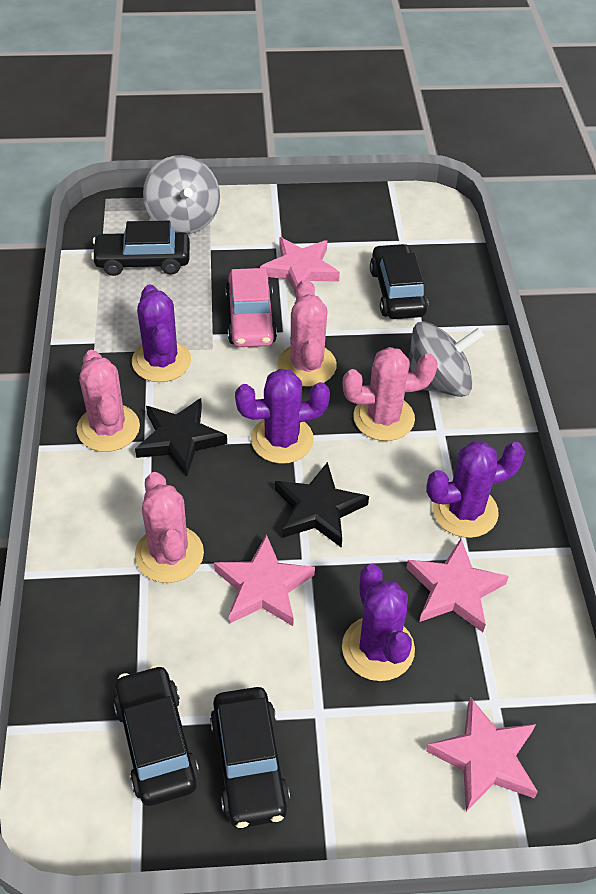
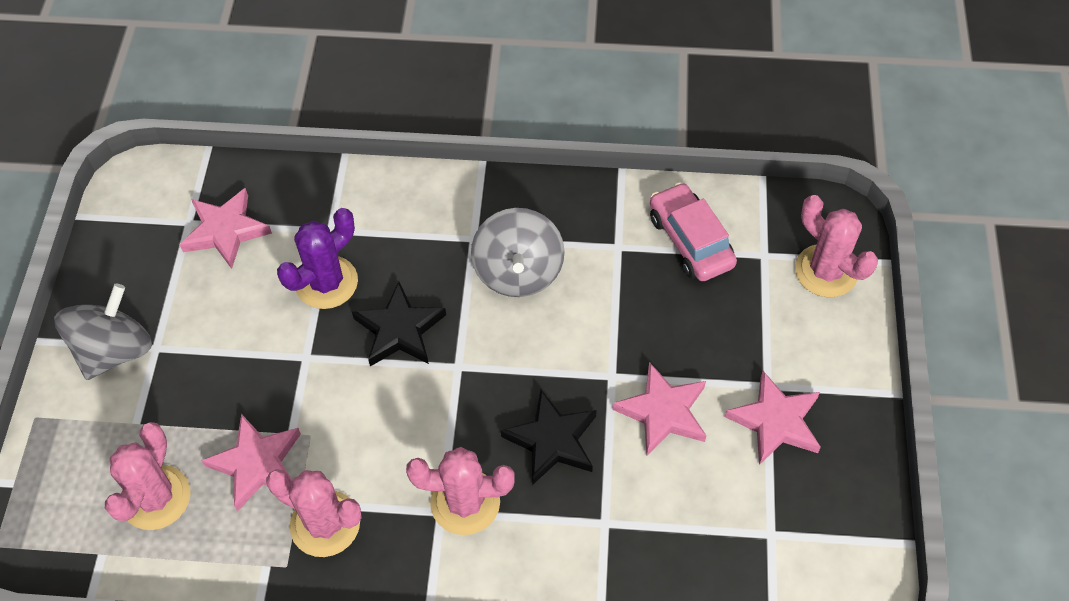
black car: 4 -> 0
purple cactus: 4 -> 1

